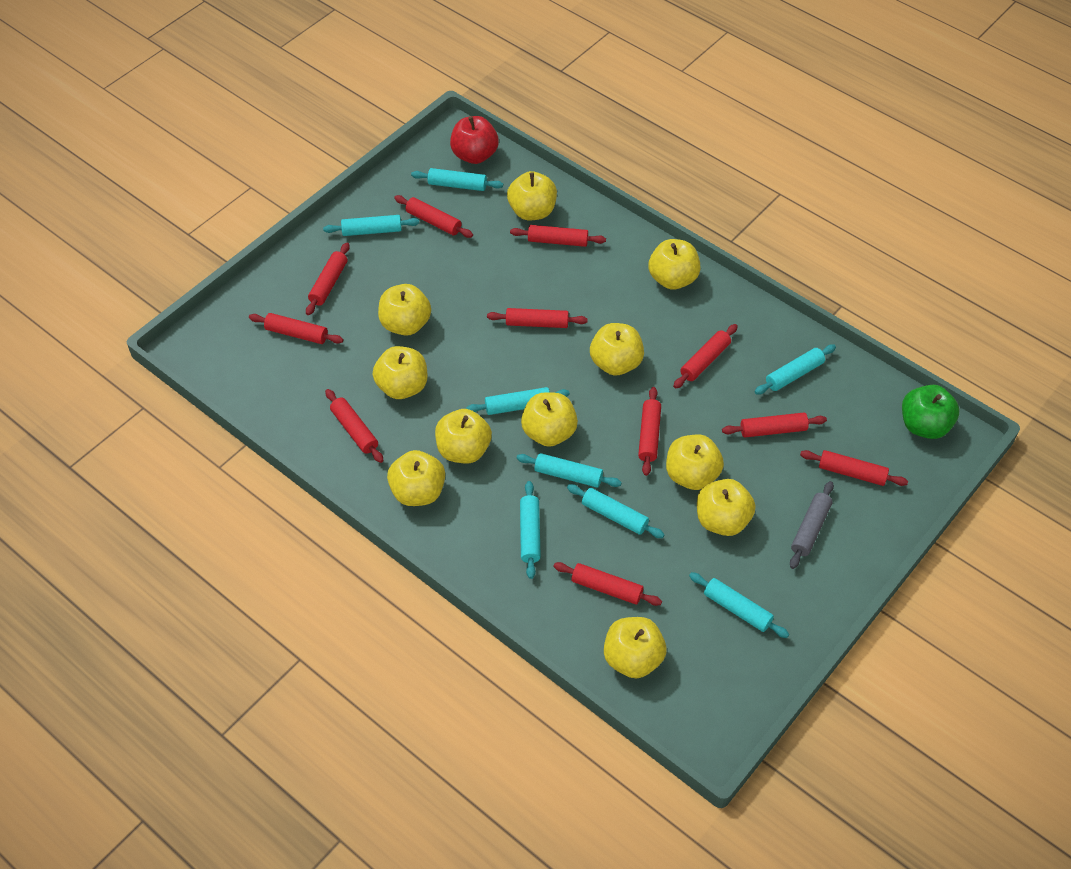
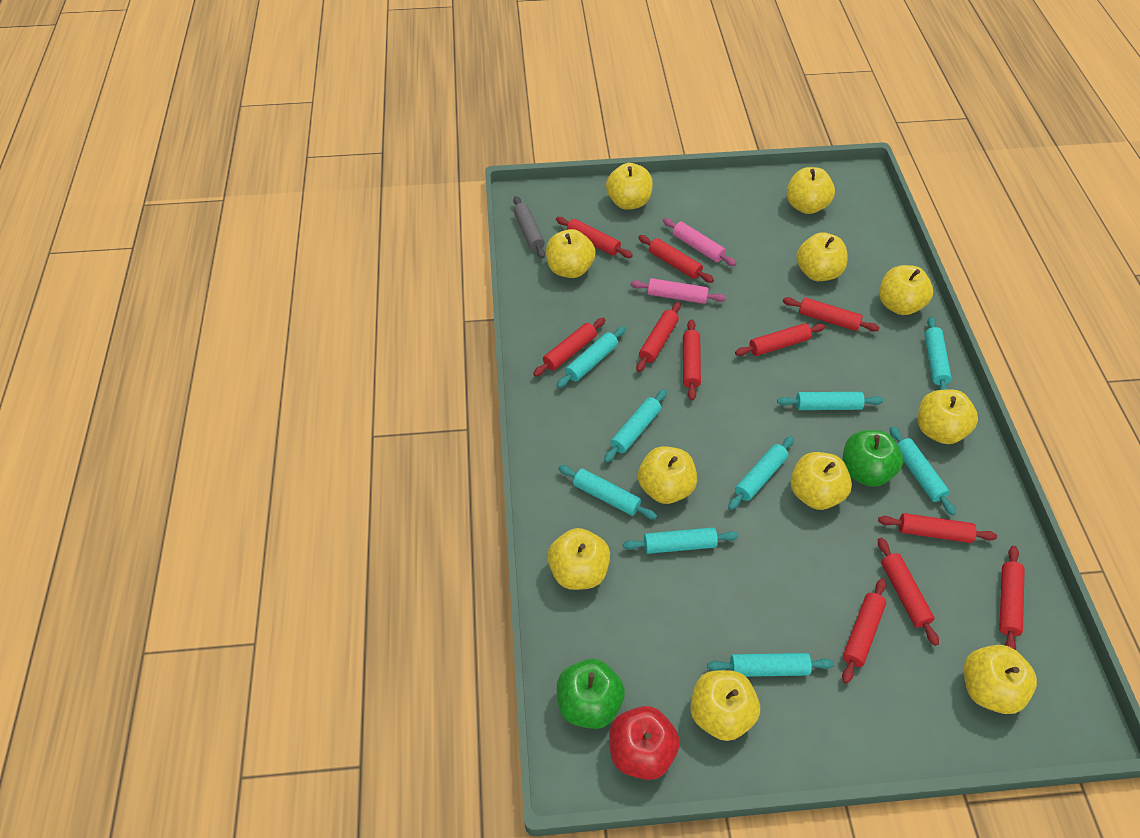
green apple: 1 -> 2
pink rolling pin: 0 -> 2
turquoise rolling pin: 8 -> 9

